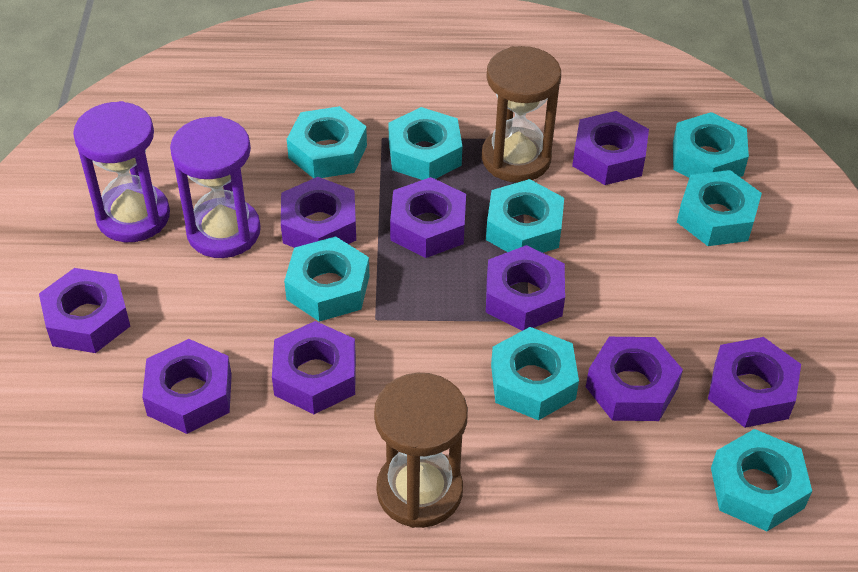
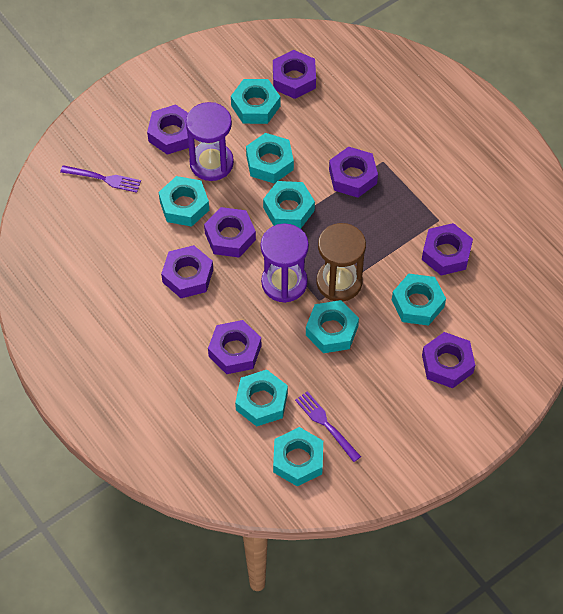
brown hourglass: 2 -> 1
purple fork: 0 -> 2
purple nut: 9 -> 8

